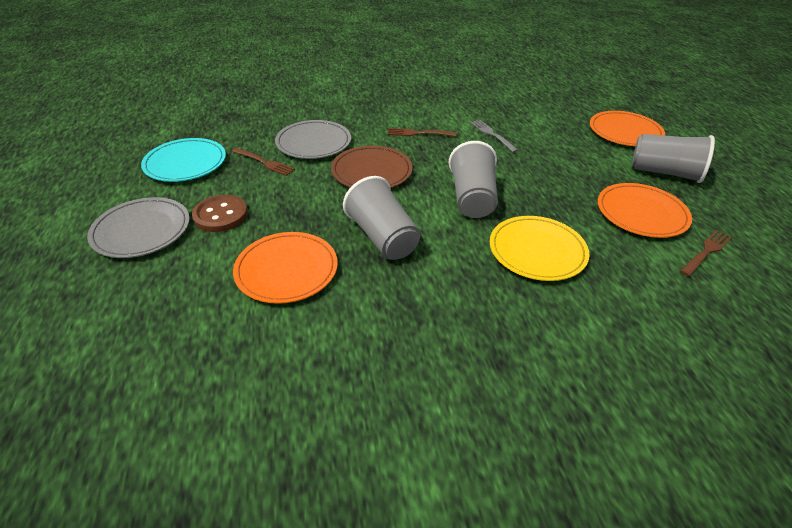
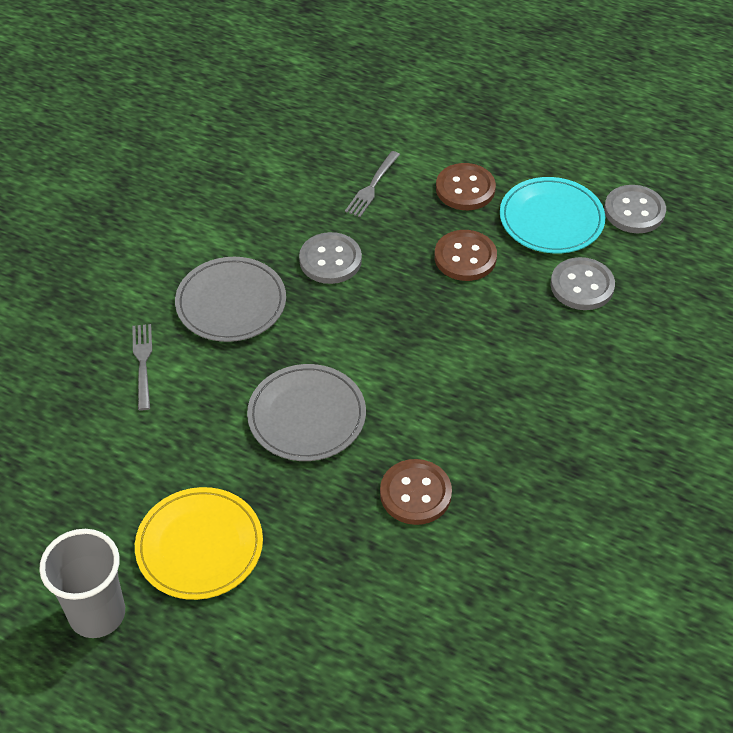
brown button: 1 -> 3
brown fork: 3 -> 0
brown plate: 1 -> 0
grey button: 0 -> 3
grey cup: 3 -> 1
grey fork: 1 -> 2
orange plate: 3 -> 0

